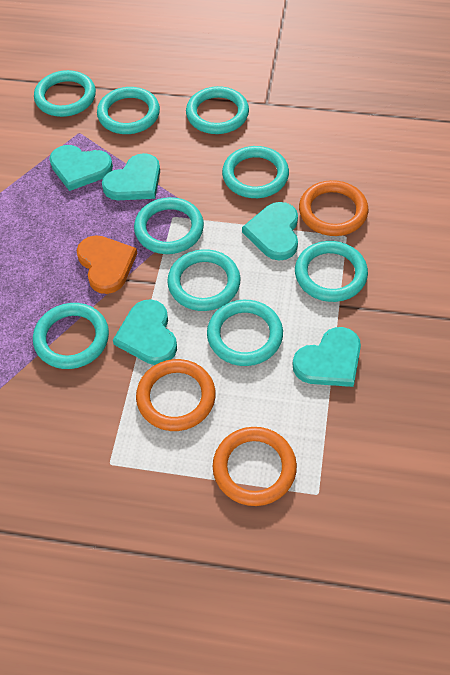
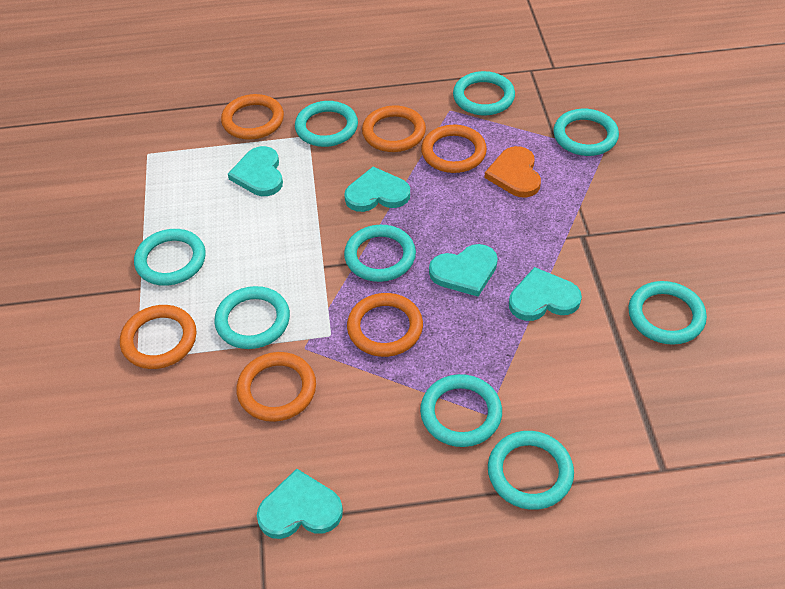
orange ring: 3 -> 6

